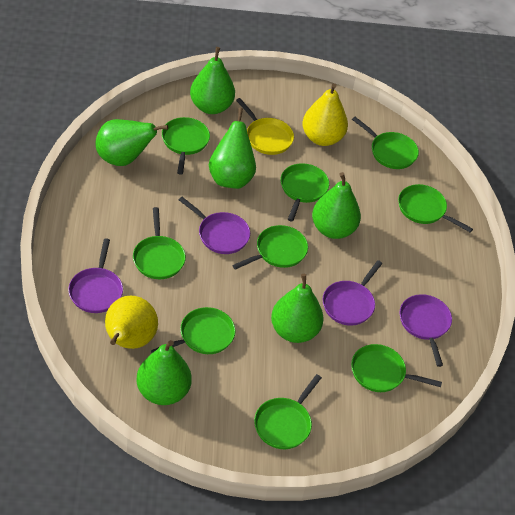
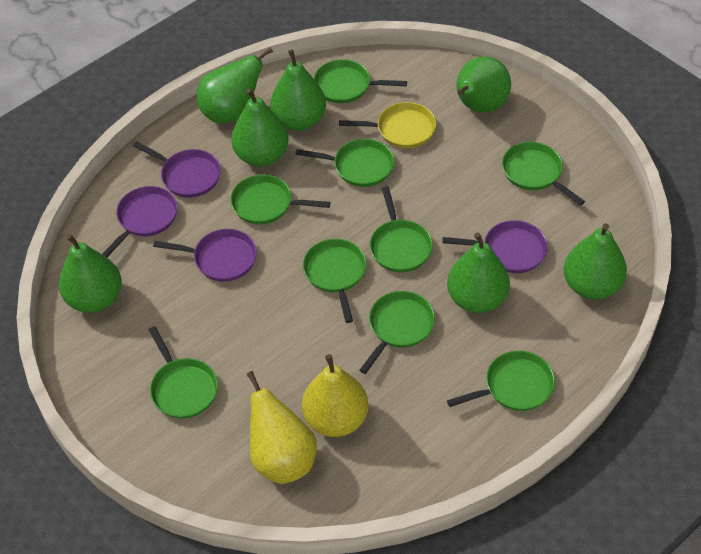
green pear: 6 -> 7

